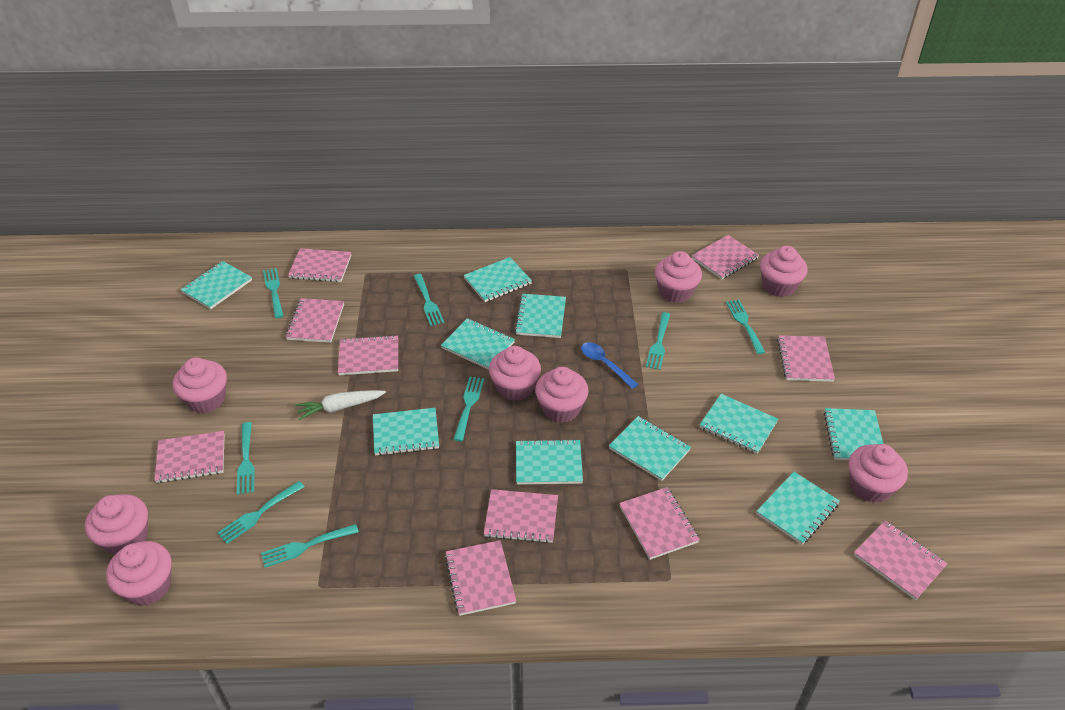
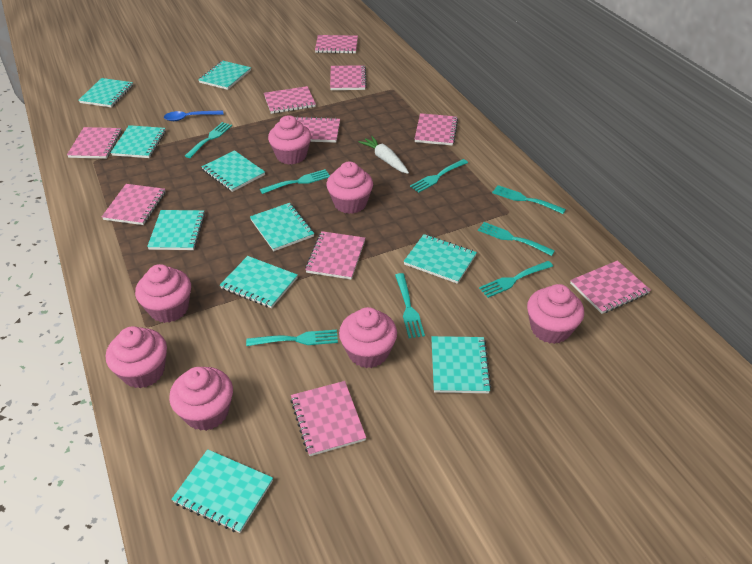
pink cupcake: 8 -> 7

